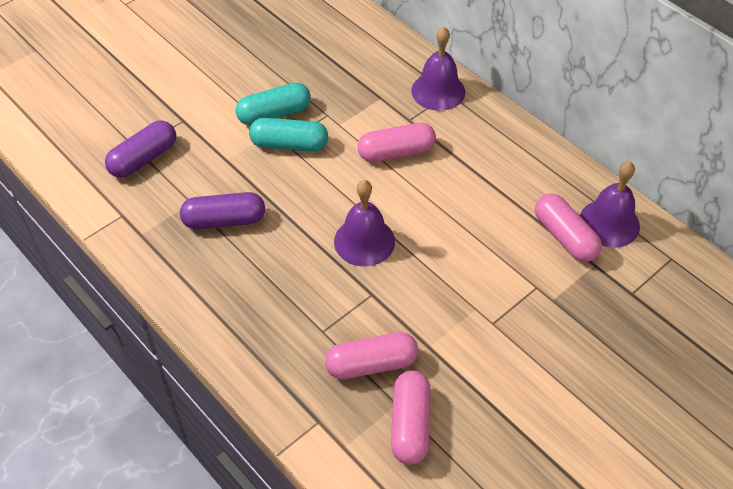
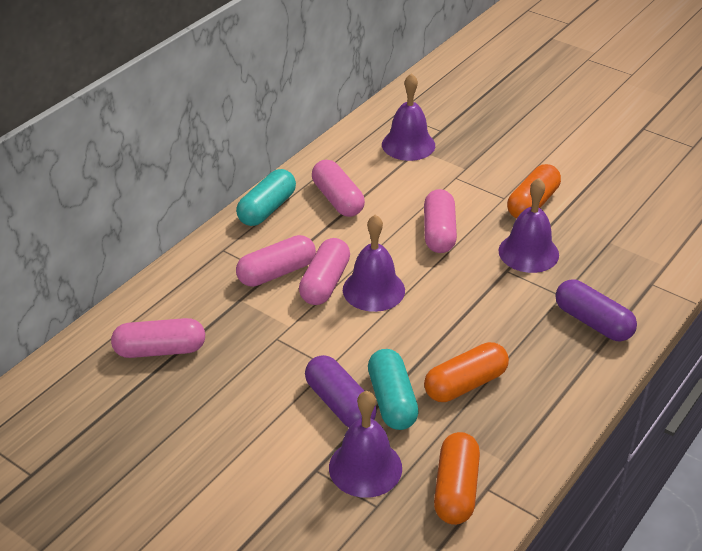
orange capsule: 0 -> 3
pink capsule: 4 -> 5
purple bell: 3 -> 4

